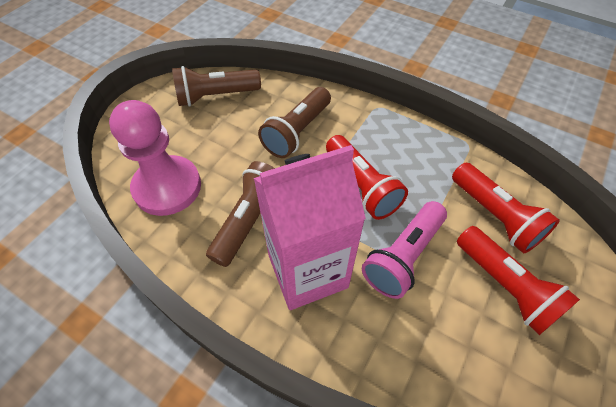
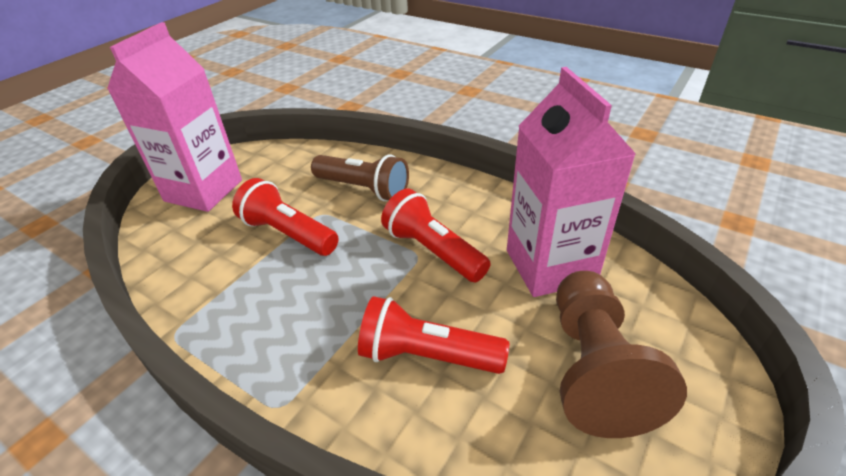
brown flashlight: 3 -> 1
brown pawn: 0 -> 1
pink carton: 1 -> 2
pink flashlight: 1 -> 0
pink pawn: 1 -> 0

